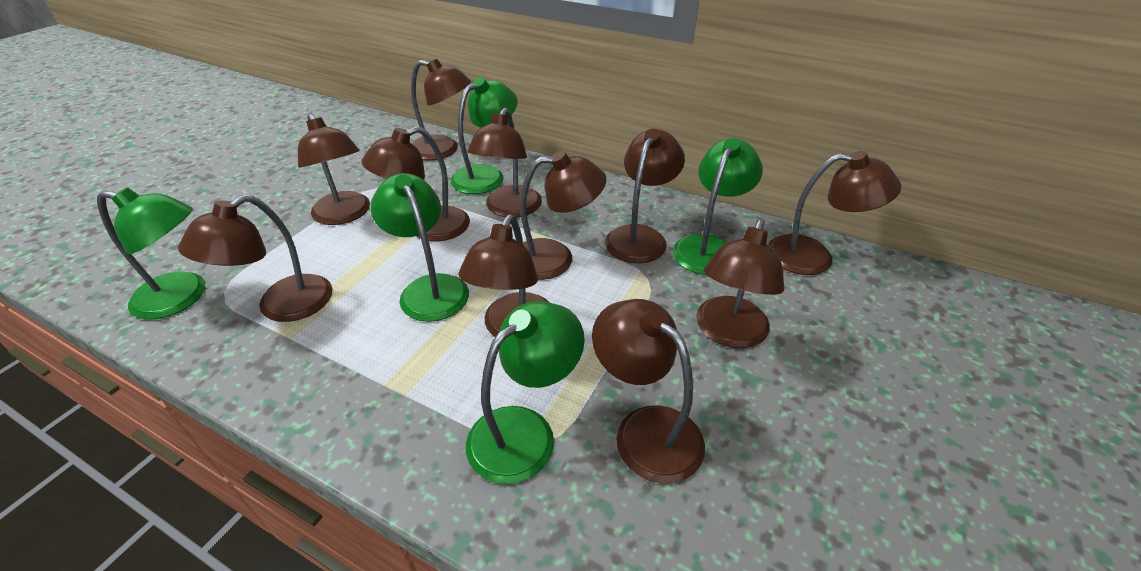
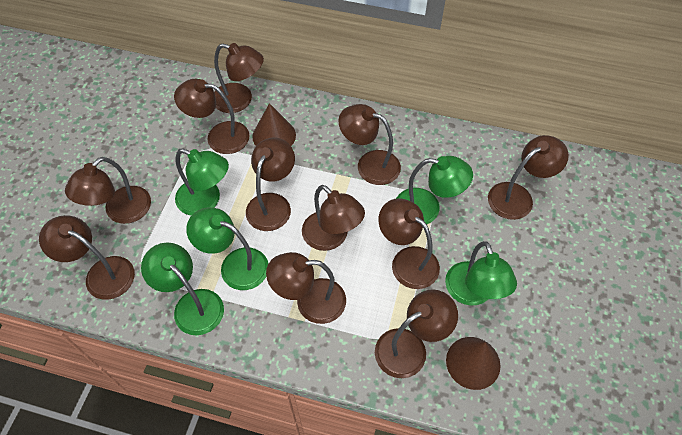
brown cone: 0 -> 2

